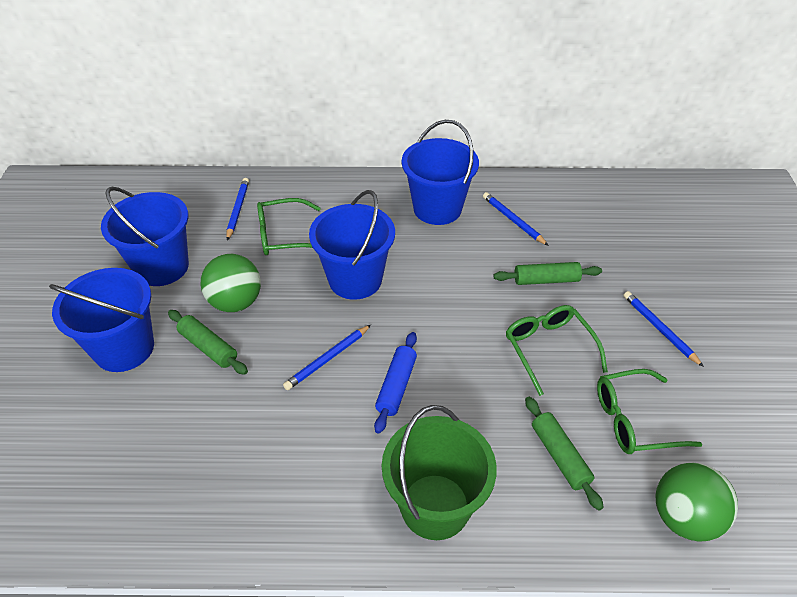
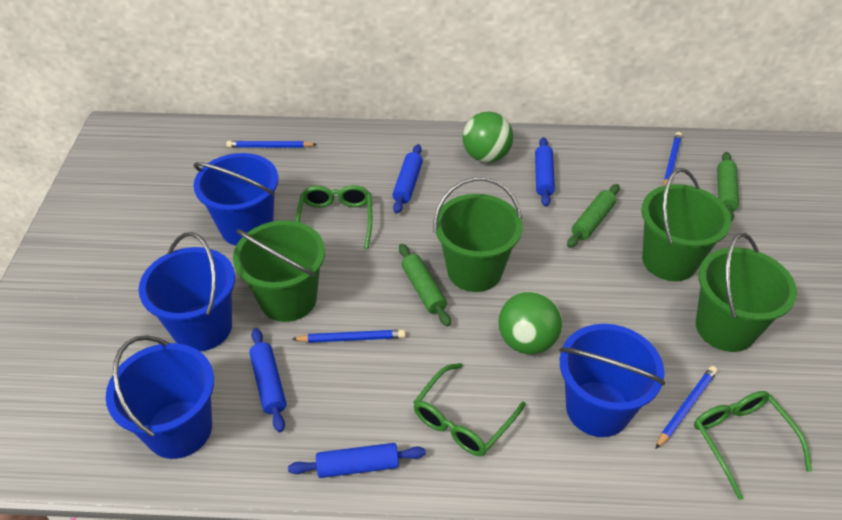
blue rolling pin: 1 -> 4
green bucket: 1 -> 4

